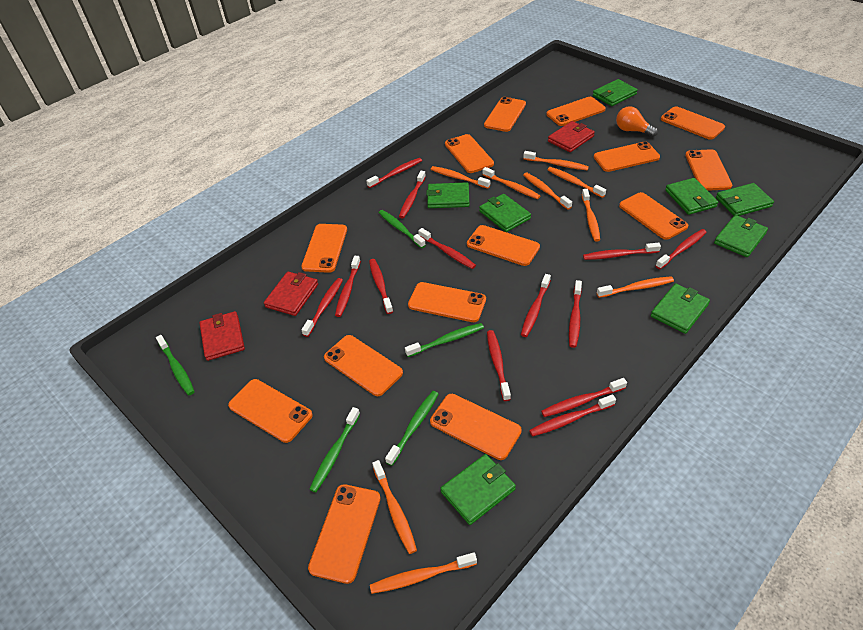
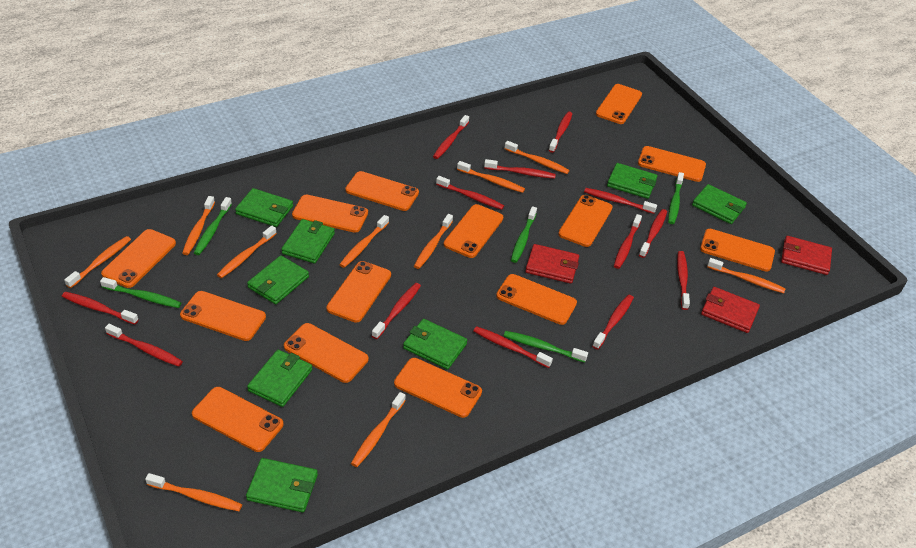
orange light bulb: 1 -> 0
orange toothbrush: 9 -> 10

